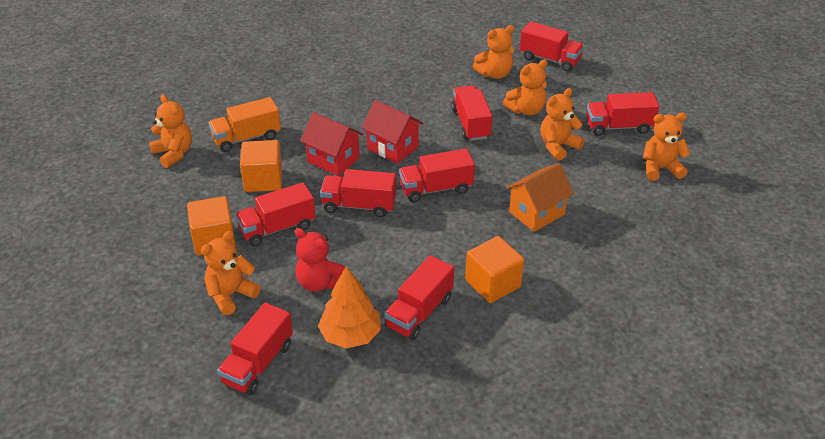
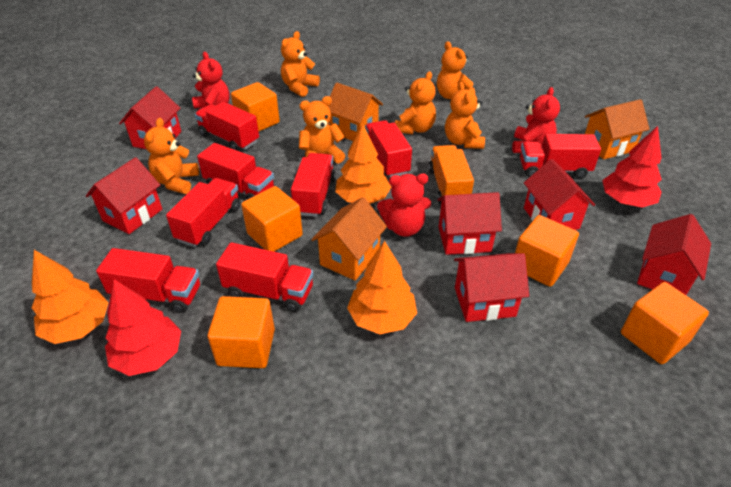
orange cube: 3 -> 5
orange house: 1 -> 3
orange tree: 1 -> 3
red house: 2 -> 6
red teddy bear: 1 -> 3
red tree: 0 -> 2

